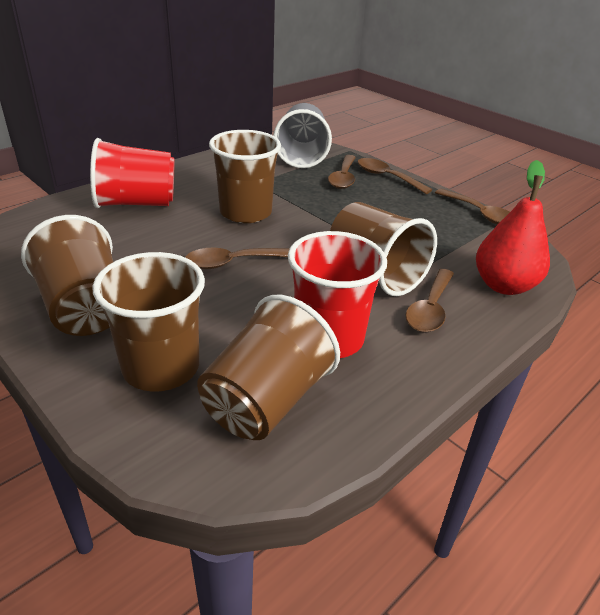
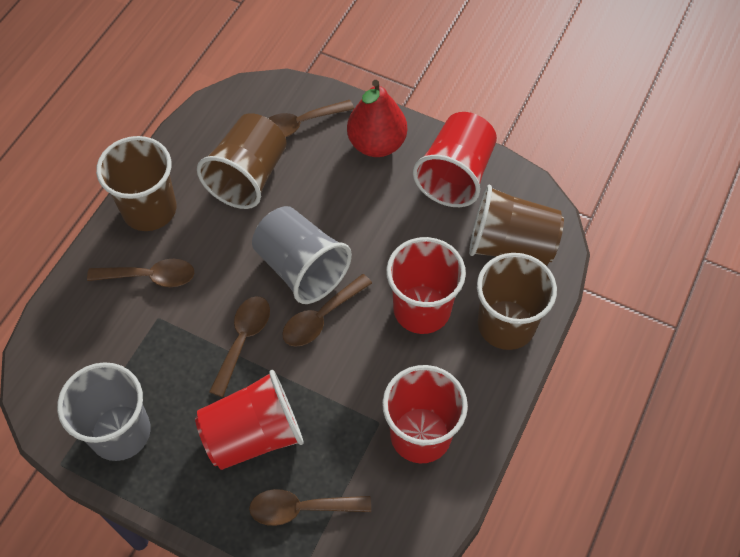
brown cup: 5 -> 4
grey cup: 1 -> 2
red cup: 2 -> 4

